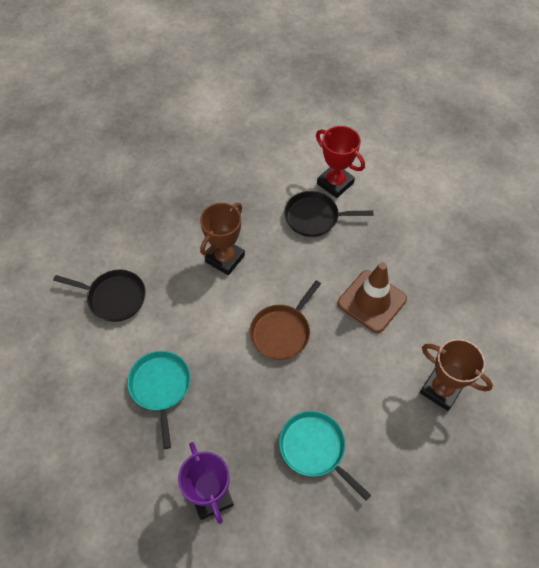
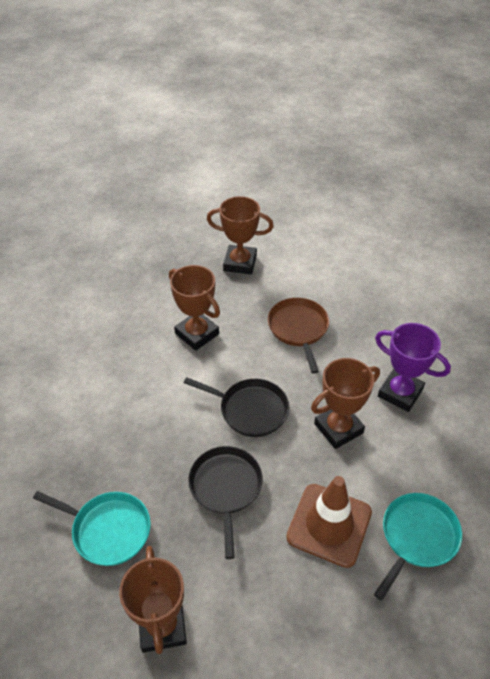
brown trophy: 2 -> 4
red trophy: 1 -> 0

